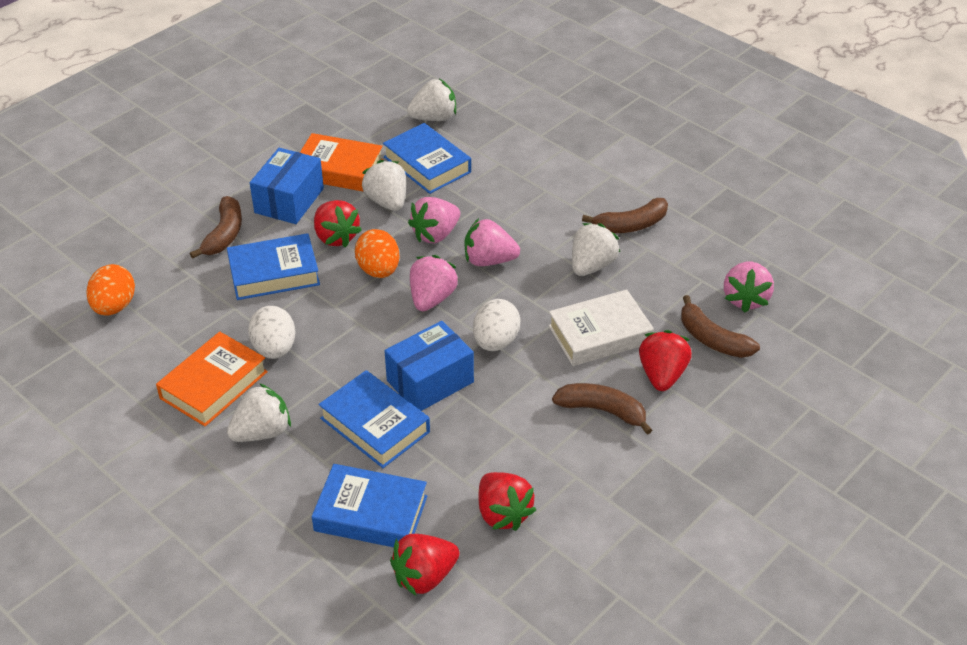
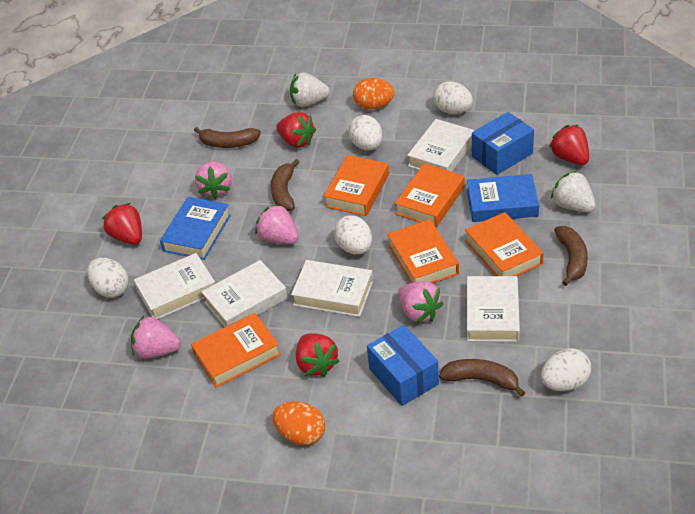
blue book: 4 -> 2
orange book: 2 -> 5
white book: 1 -> 5
white egg: 2 -> 5
white strawberry: 4 -> 2

